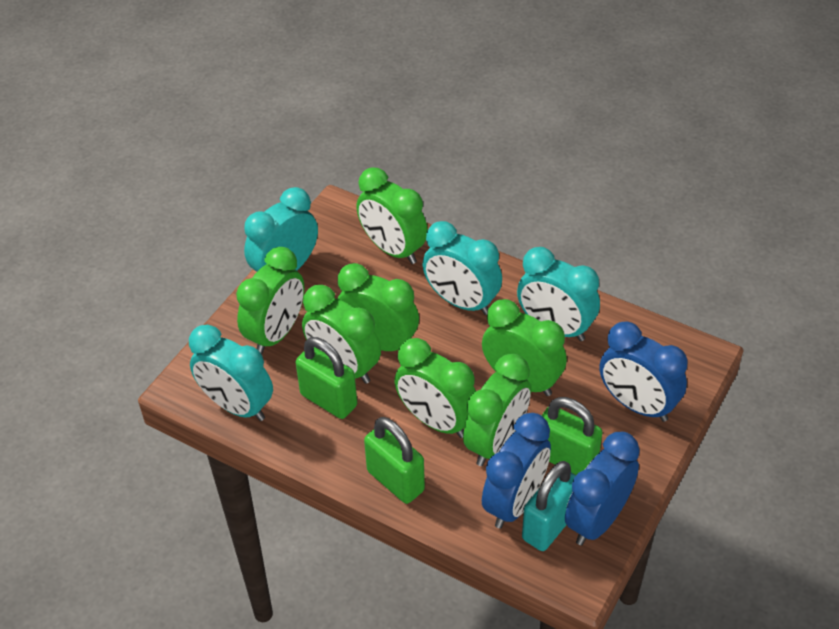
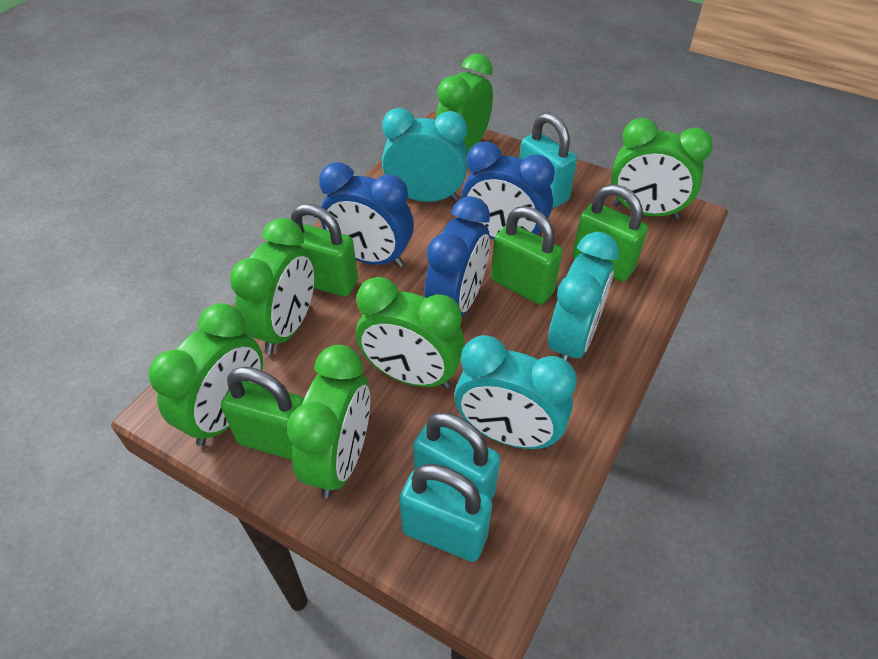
green clock: 7 -> 6
green padlock: 3 -> 4
turquoise clock: 4 -> 3
turquoise padlock: 1 -> 3

